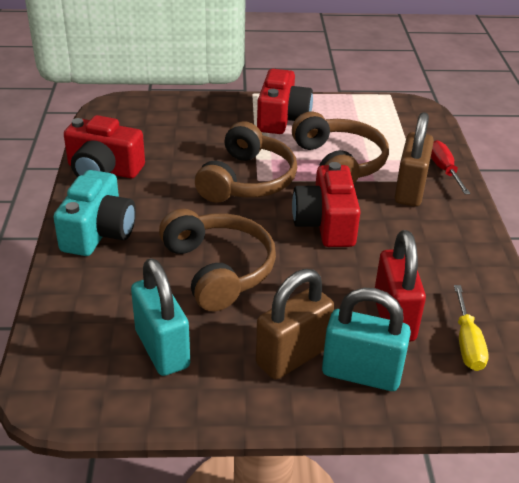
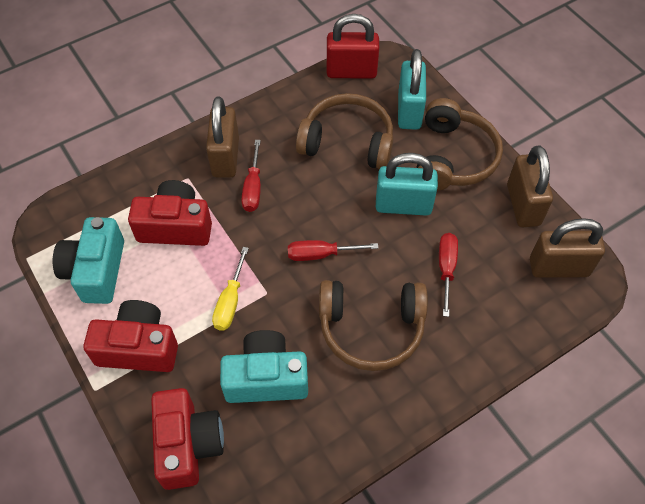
brown padlock: 2 -> 3
red screwdriver: 1 -> 3
turquoise camera: 1 -> 2

